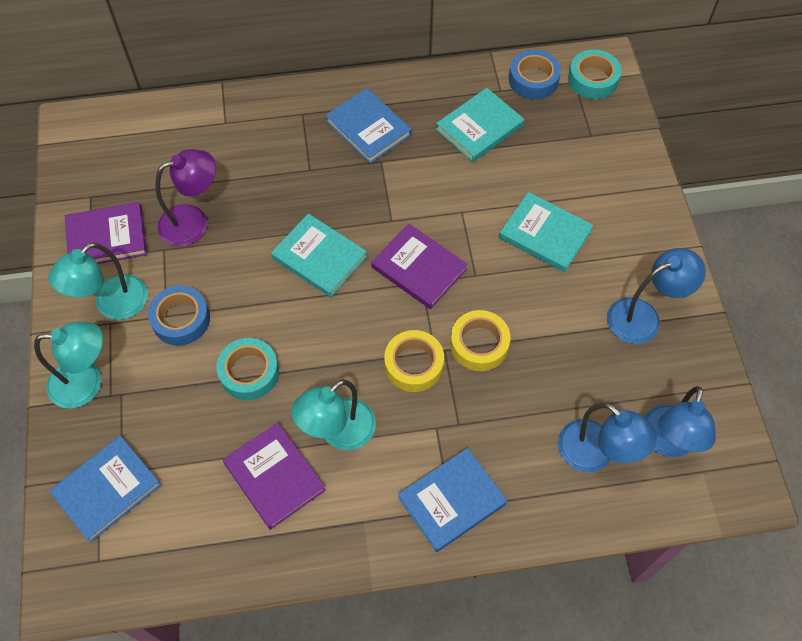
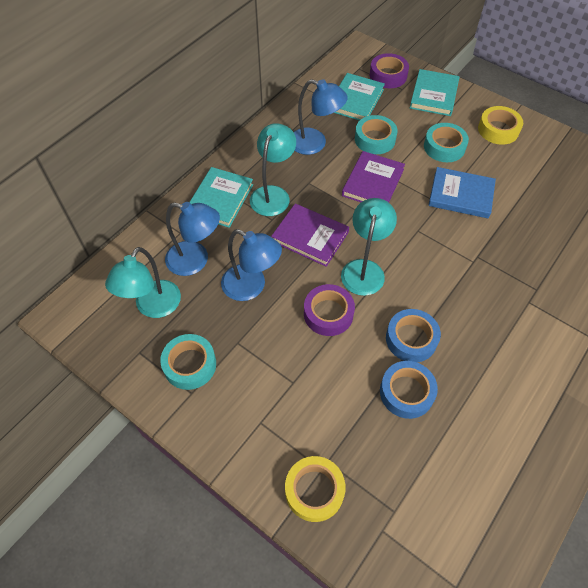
blue book: 3 -> 1
purple book: 3 -> 2
purple lamp: 1 -> 0
purple tape: 0 -> 2
turquoise tape: 2 -> 3

